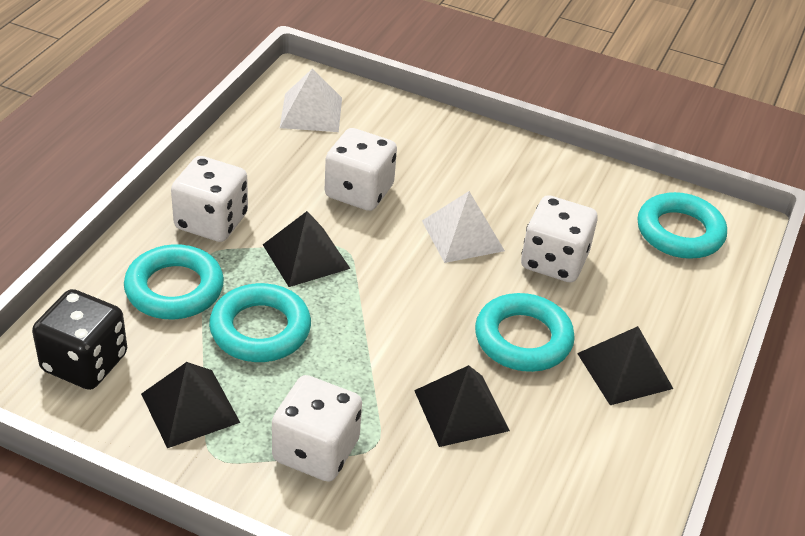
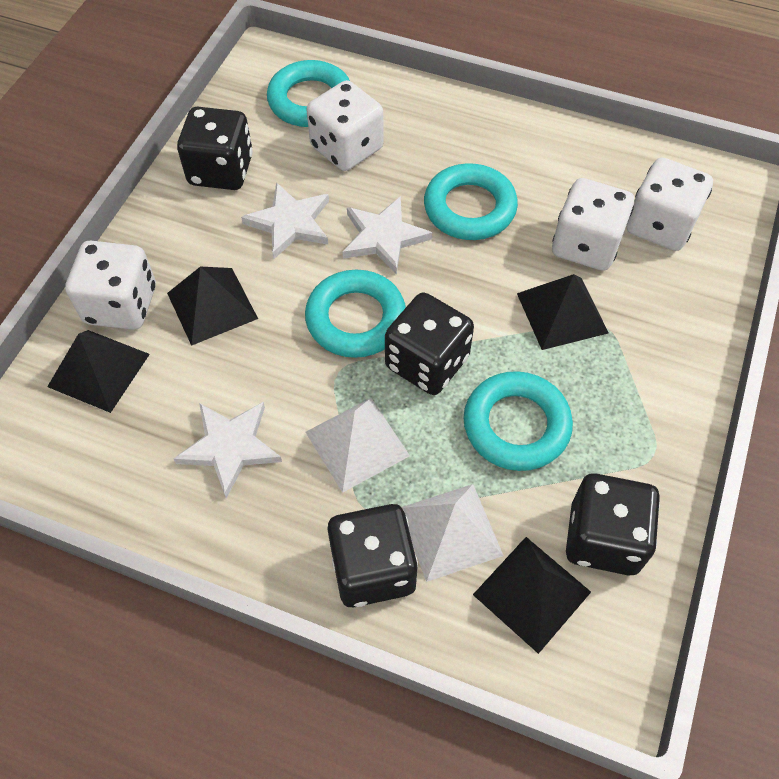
black dice: 1 -> 4
white star: 0 -> 3

